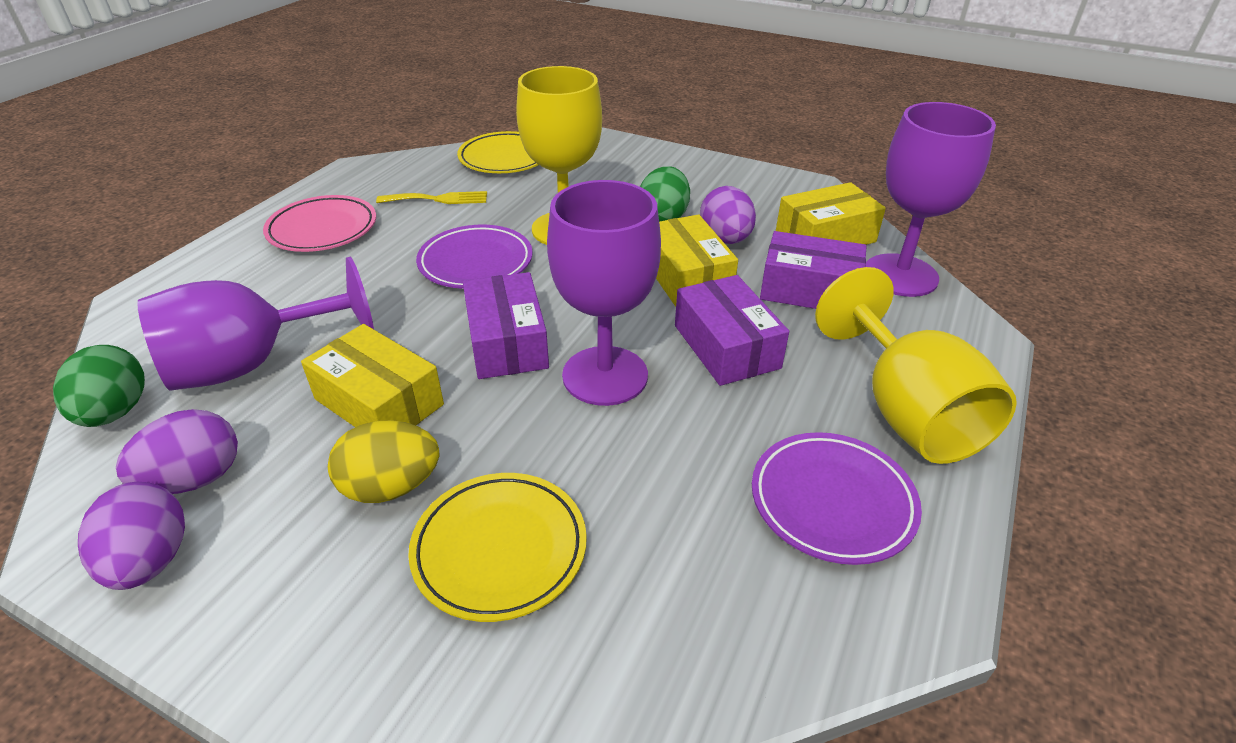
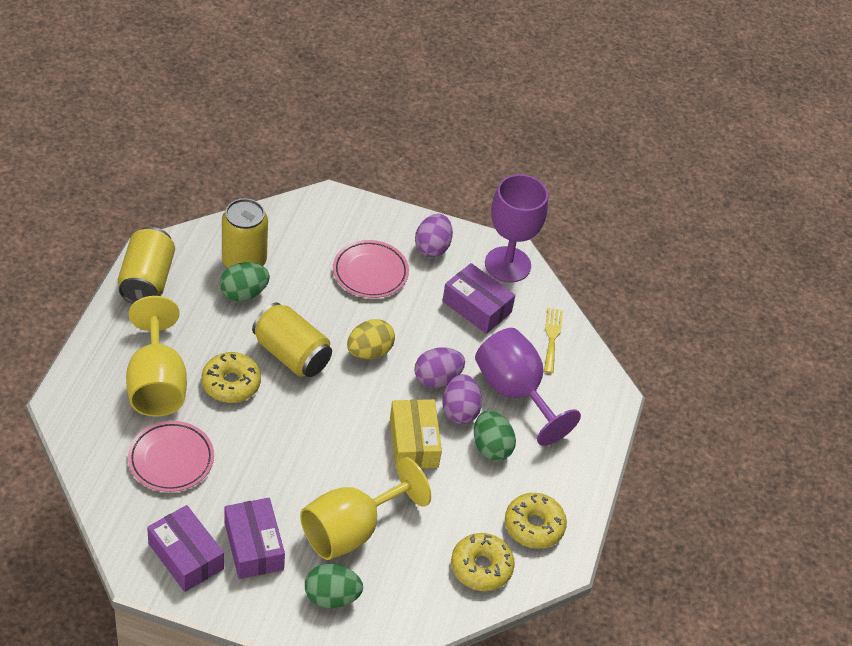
green egg: 2 -> 3
pink plate: 1 -> 2
purple goblet: 3 -> 2
purple plate: 2 -> 0
yellow box: 3 -> 1
yellow can: 0 -> 3
yellow donut: 0 -> 3
yellow plate: 2 -> 0

